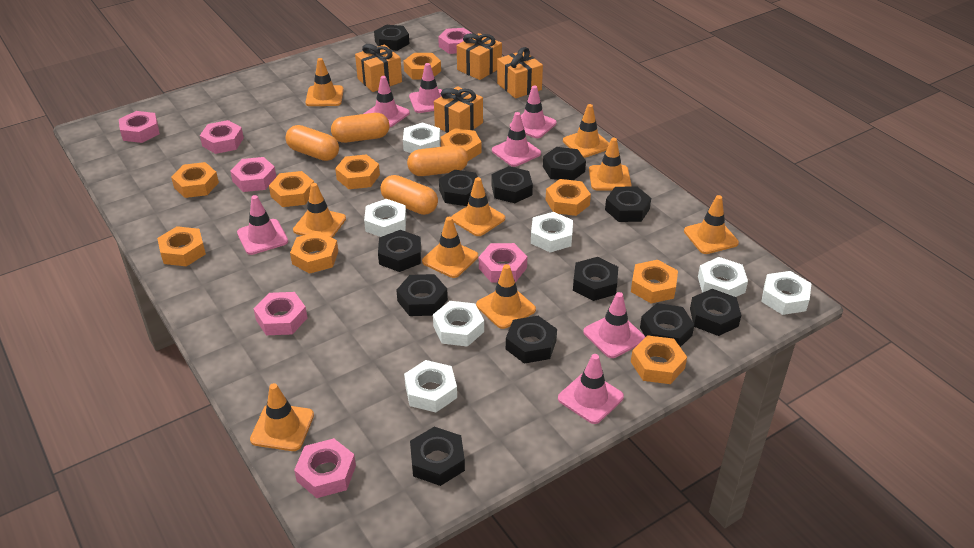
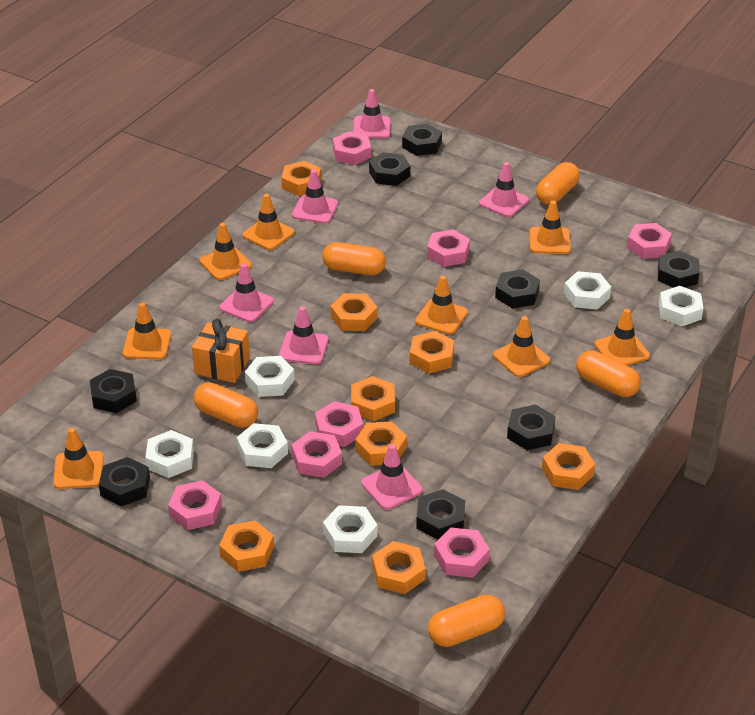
black nut: 12 -> 8
orange capsule: 4 -> 5
orange gift: 4 -> 1
orange nut: 10 -> 8
orange traffic cone: 9 -> 8
pink traffic cone: 7 -> 6
white nut: 7 -> 6

